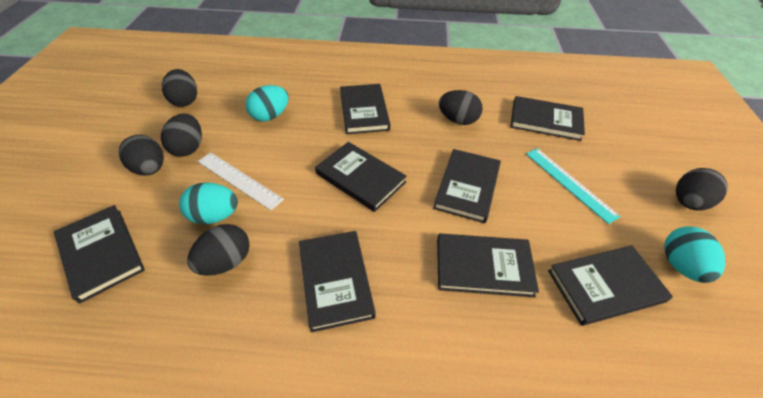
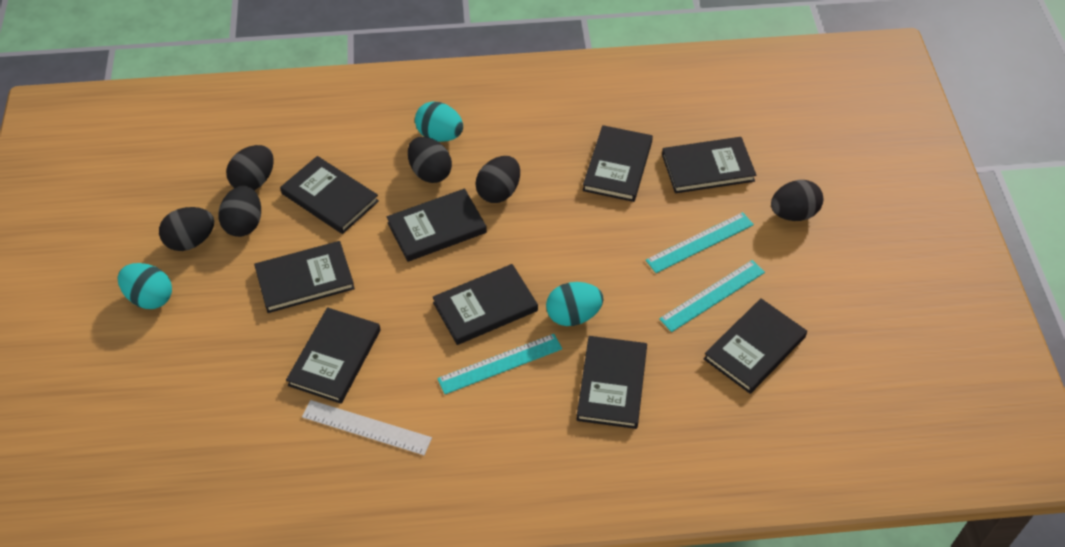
black book: 8 -> 9
turquoise ruler: 1 -> 3

